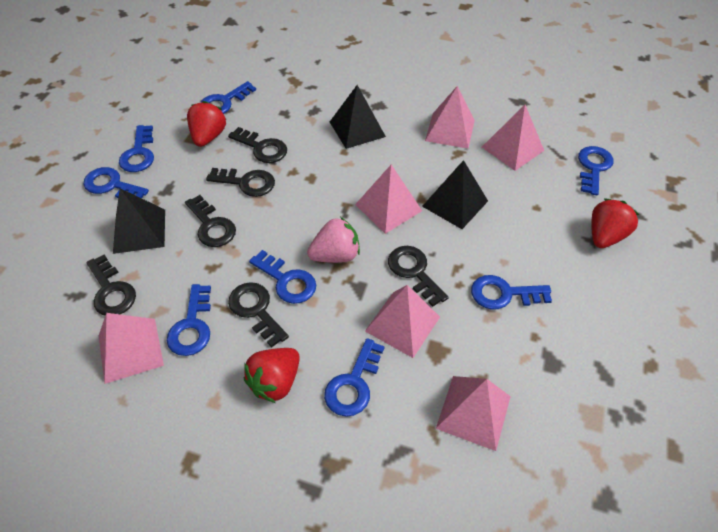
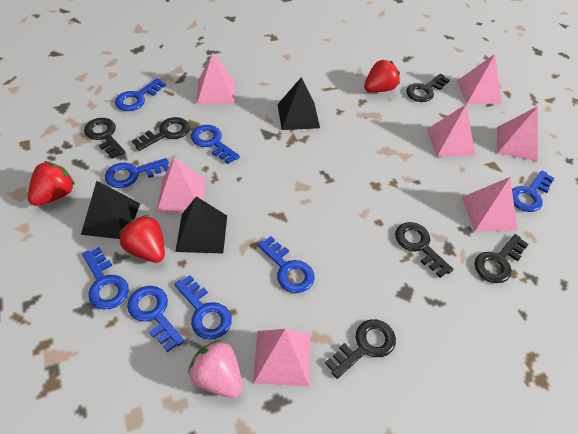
pink pyramid: 6 -> 7

